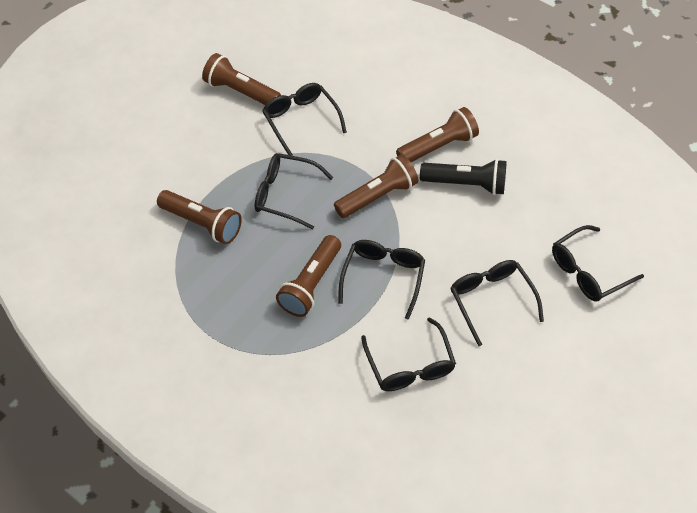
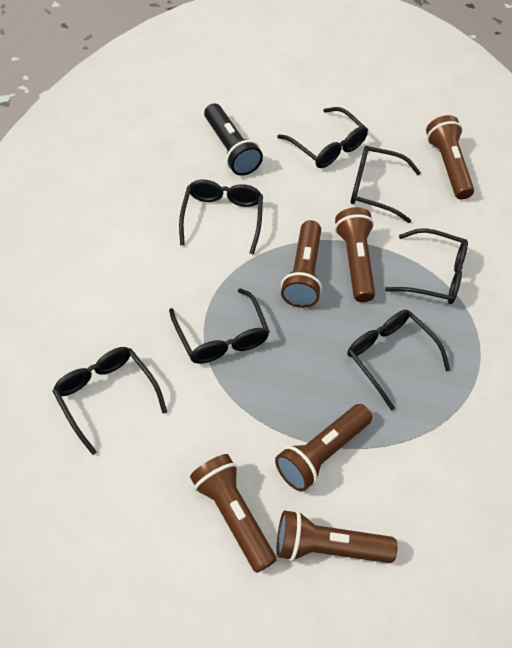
black glasses: 6 -> 7
brown flashlight: 5 -> 6

